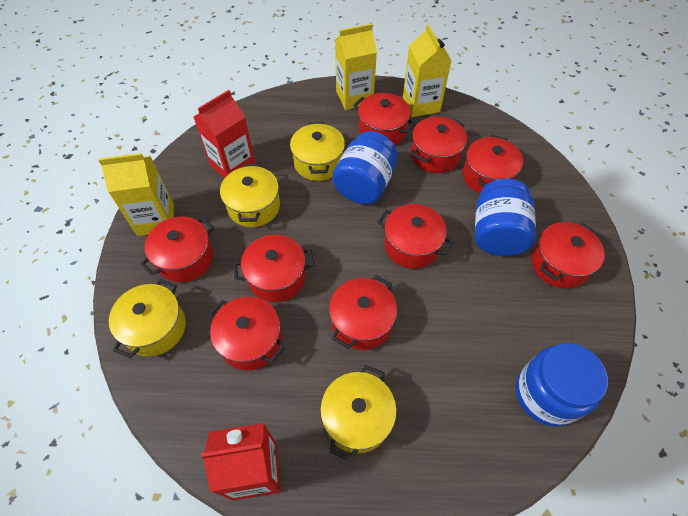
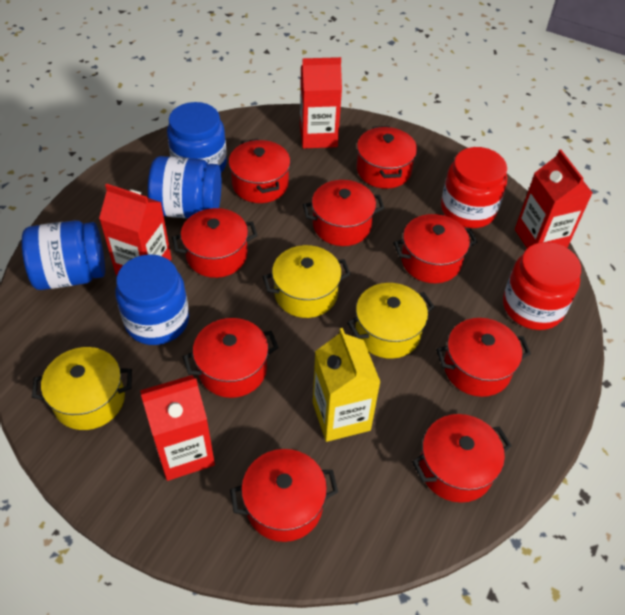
blue jar: 3 -> 4
red carton: 2 -> 4
red jar: 0 -> 2
yellow carton: 3 -> 1
yellow pot: 4 -> 3

